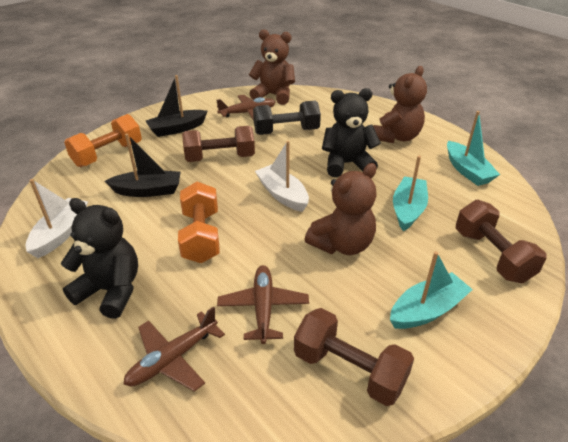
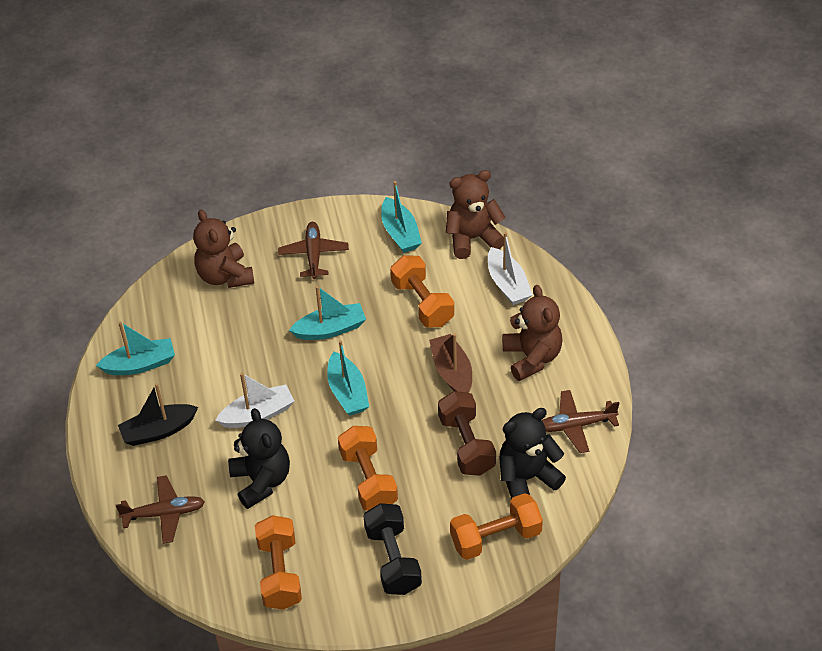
black boat: 2 -> 1
brown boat: 0 -> 1
brown dumbbell: 3 -> 1
orange dumbbell: 2 -> 4
turquoise boat: 3 -> 4

